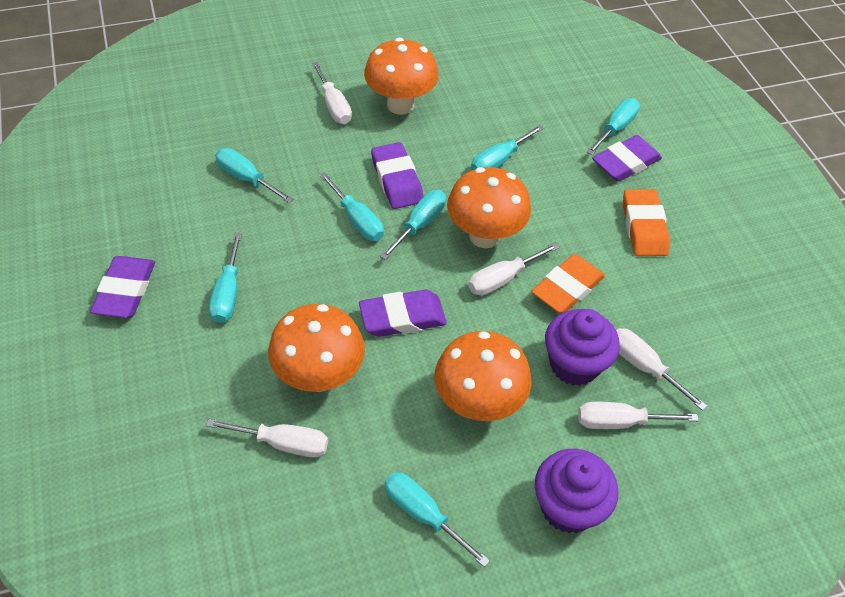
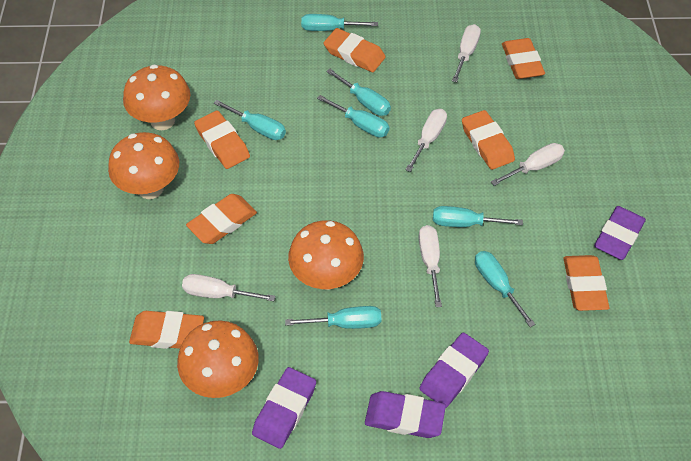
orange eraser: 2 -> 7
purple cupcake: 2 -> 0

